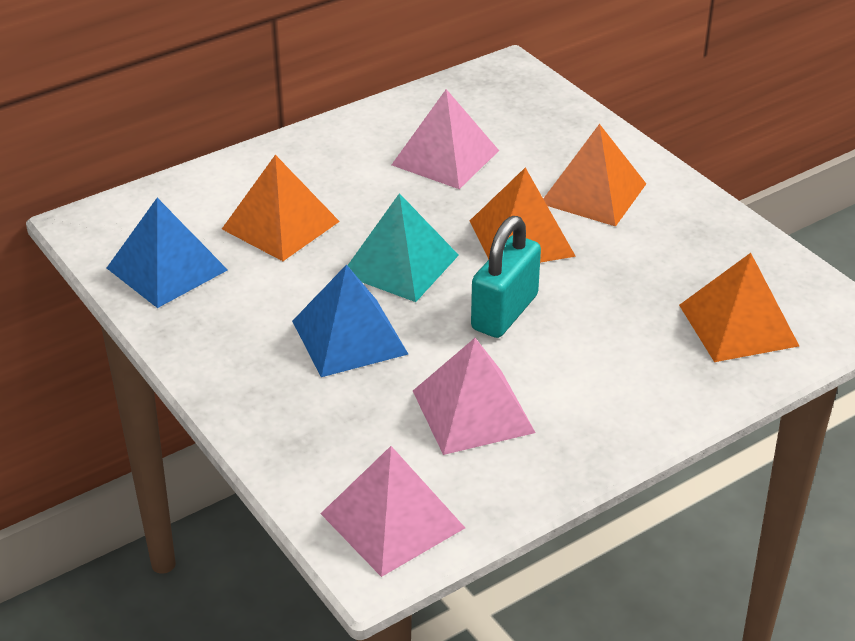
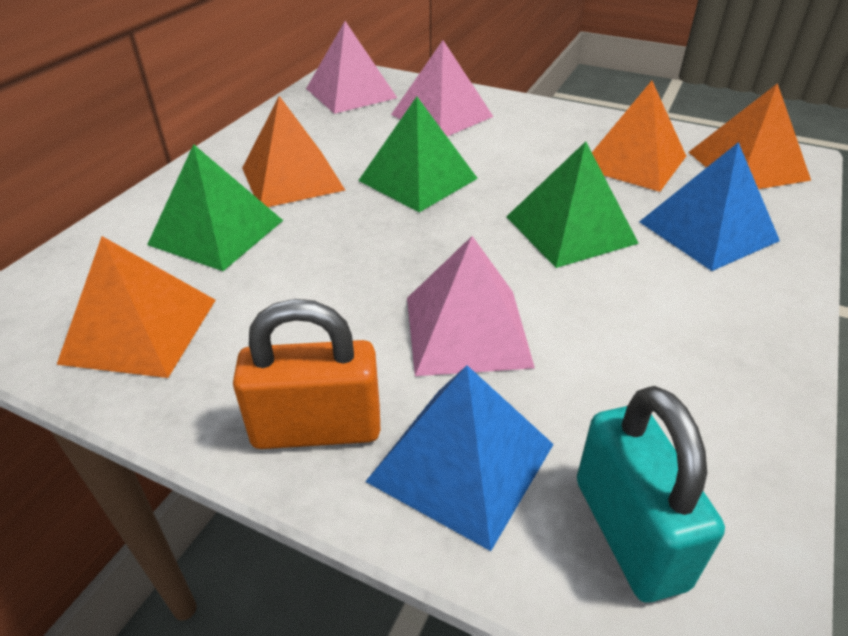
green pyramid: 0 -> 3
orange padlock: 0 -> 1
turquoise pyramid: 1 -> 0

